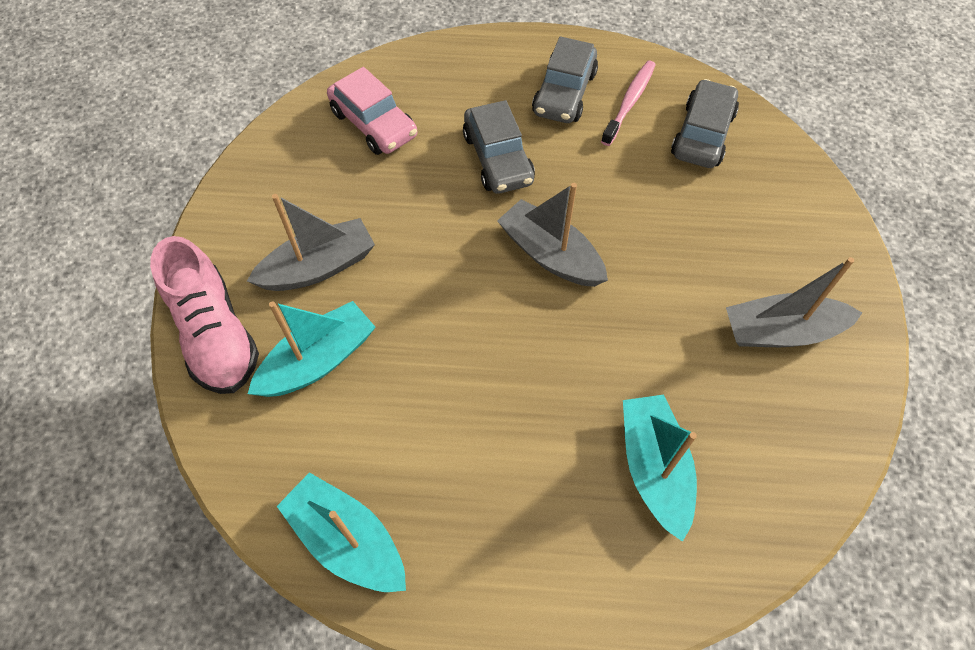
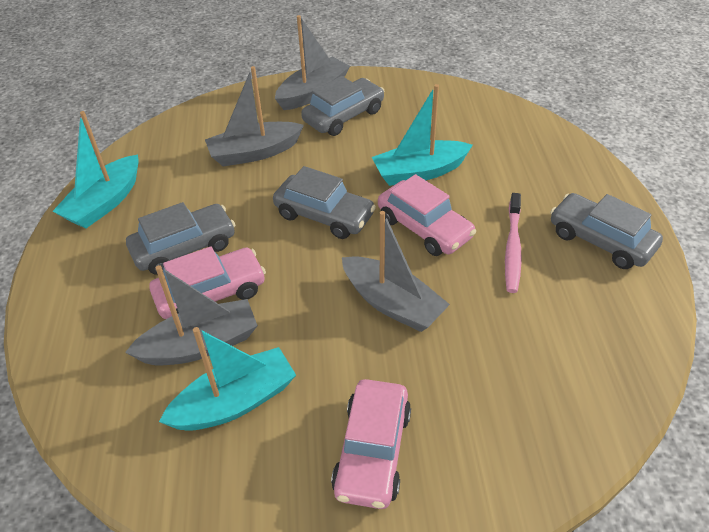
grey boat: 3 -> 4
grey car: 3 -> 4
pink car: 1 -> 3
pink shoe: 1 -> 0

